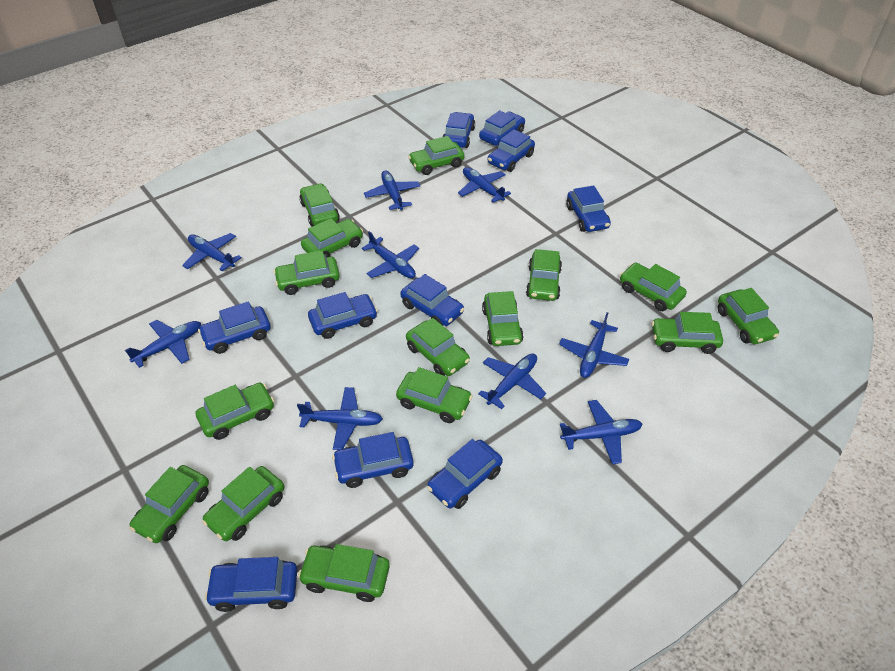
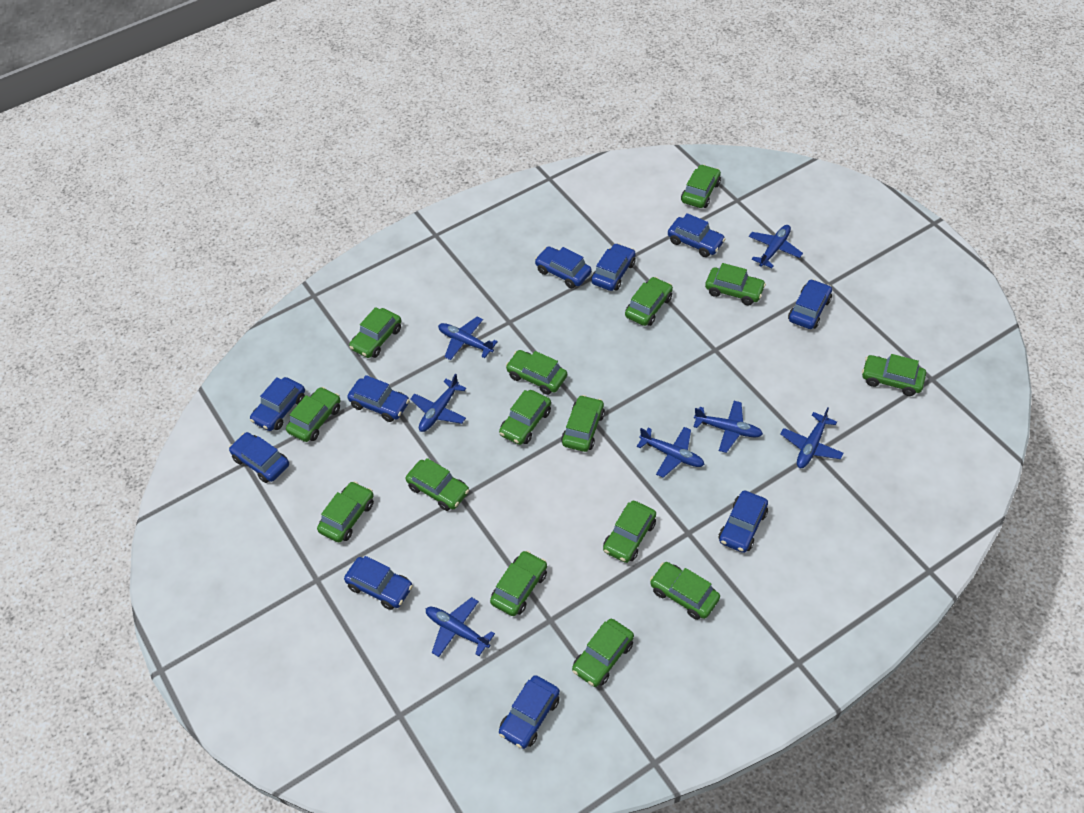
blue plane: 9 -> 7

